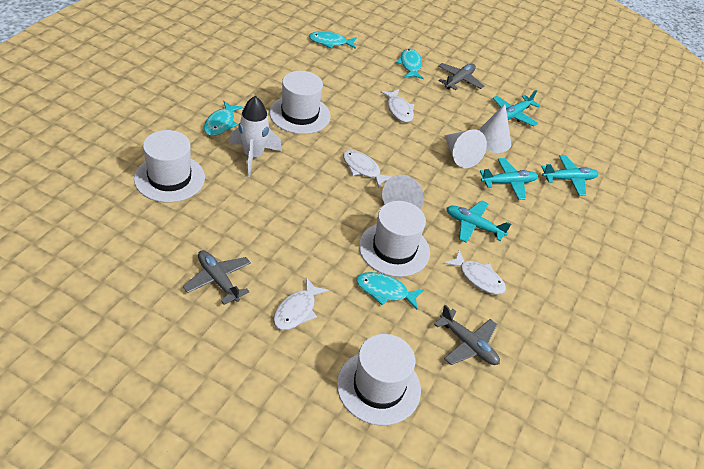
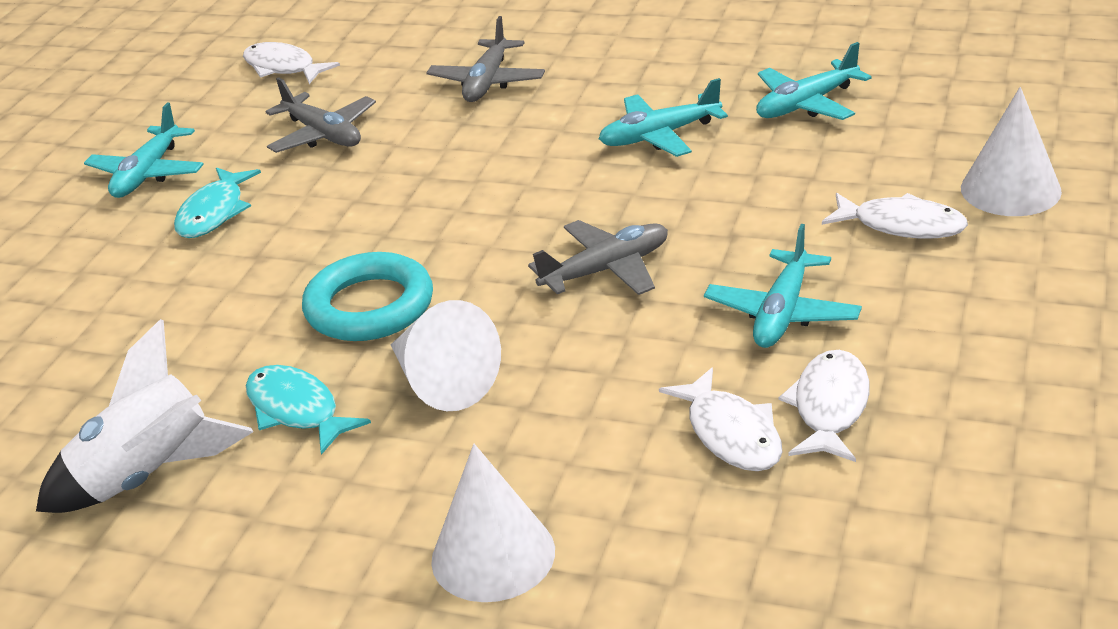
turquoise fish: 4 -> 2
turquoise ring: 0 -> 1
white hat: 4 -> 0

